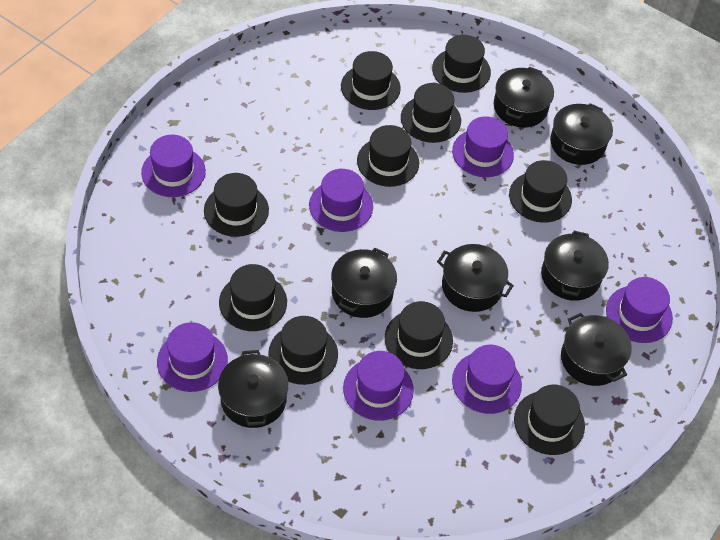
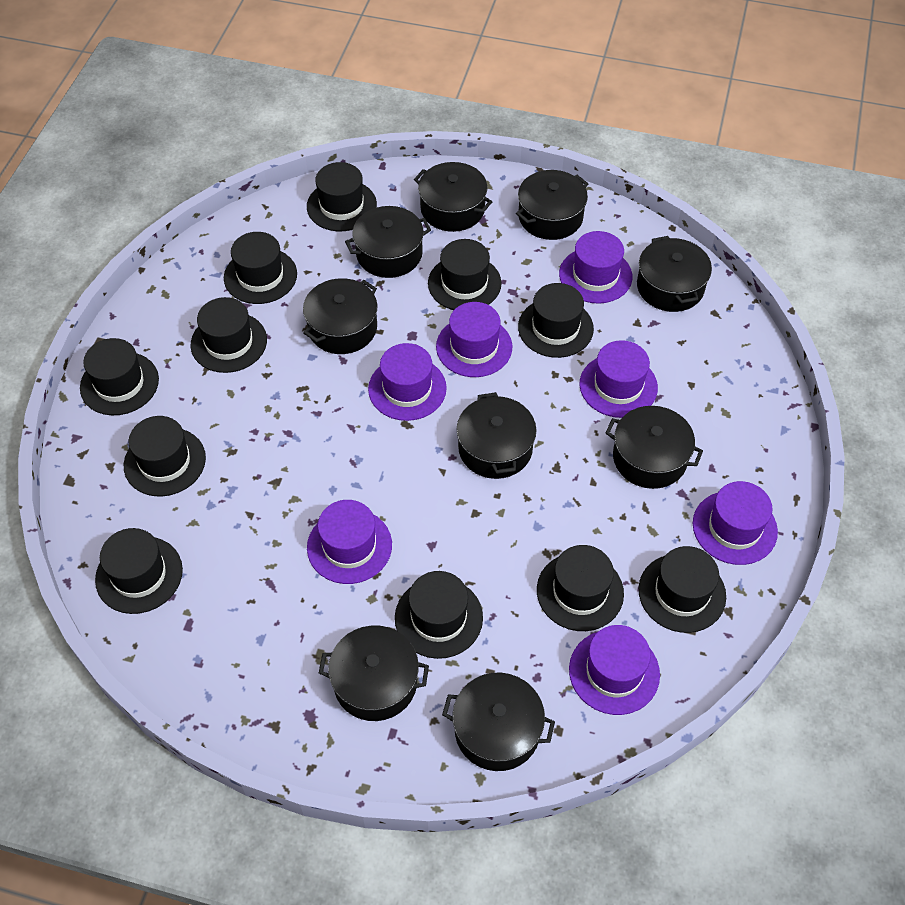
black hat: 10 -> 11
black pot: 7 -> 9

